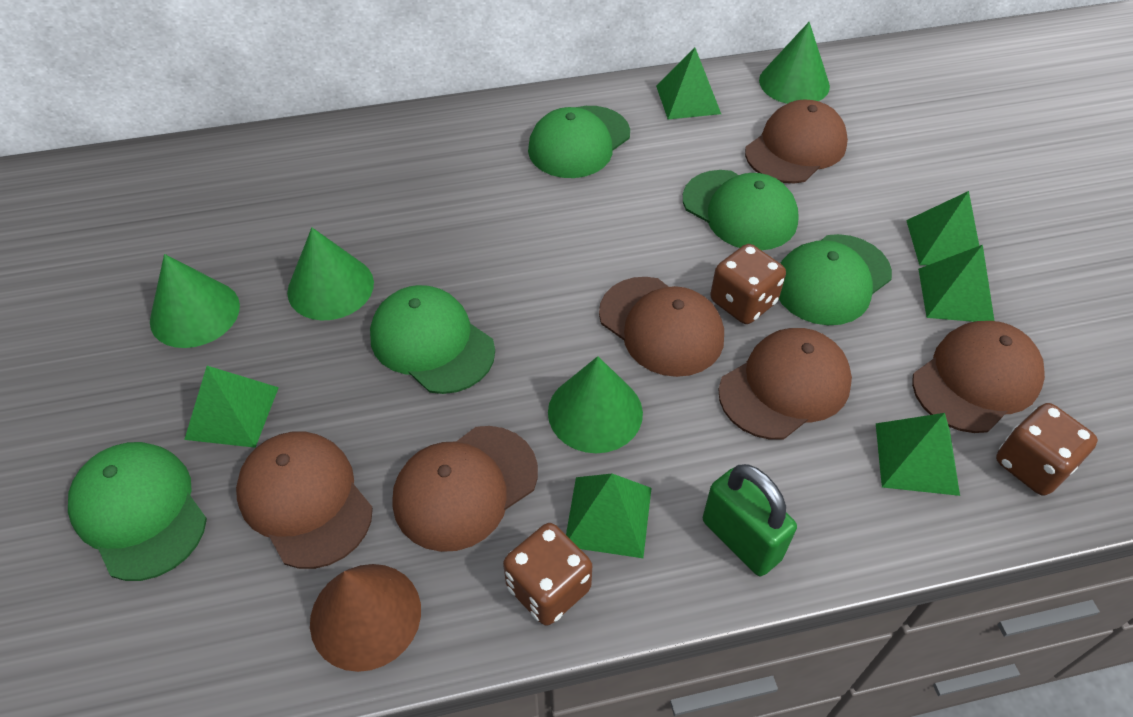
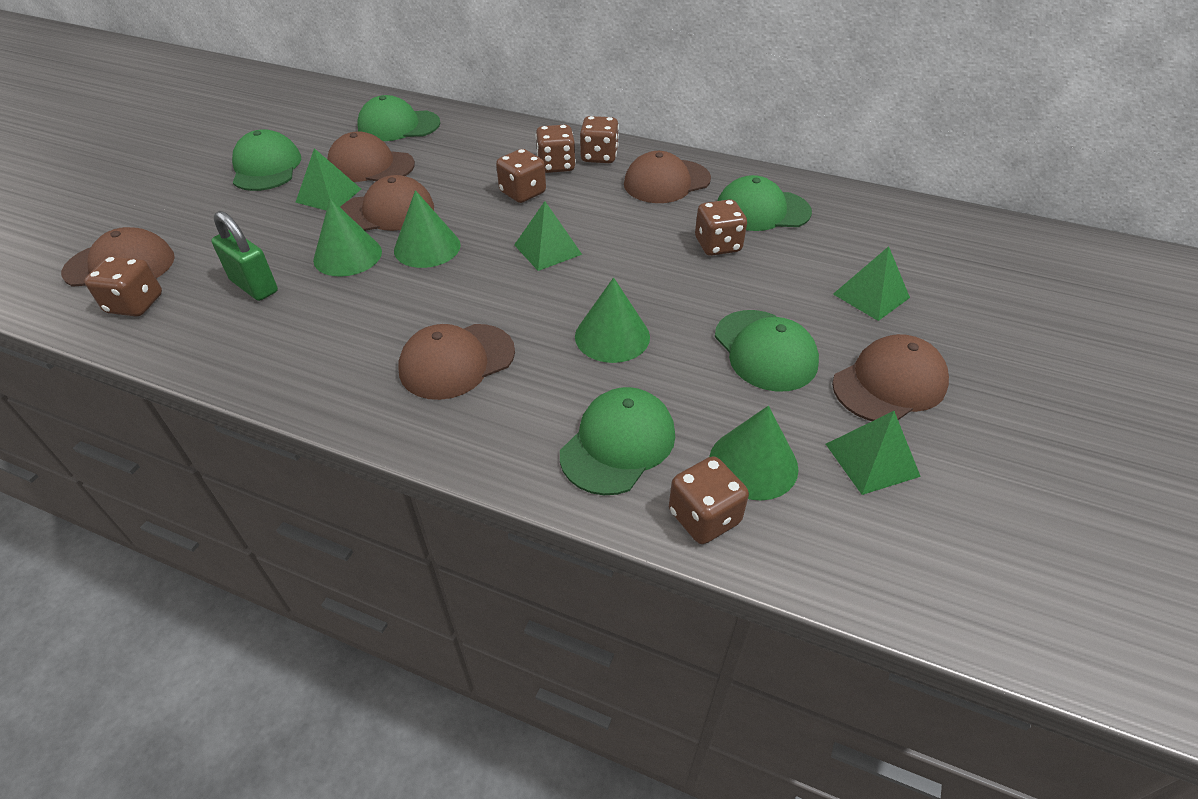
brown cone: 1 -> 0
brown dice: 3 -> 6
green pyramid: 6 -> 4

